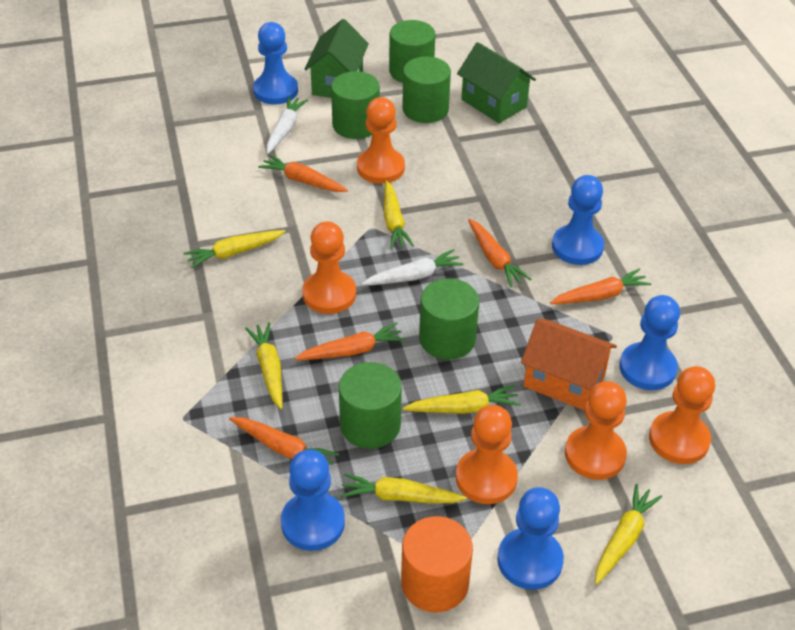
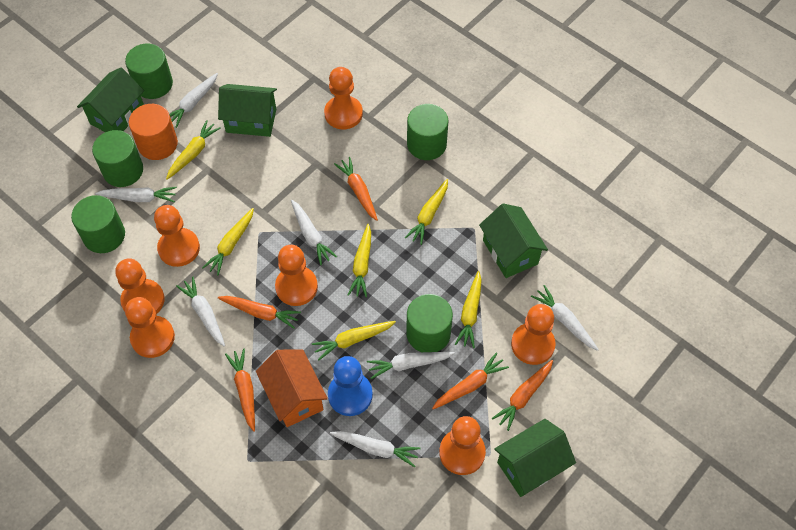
blue pawn: 5 -> 1
green house: 2 -> 4
orange pawn: 5 -> 7
white carrot: 2 -> 7

